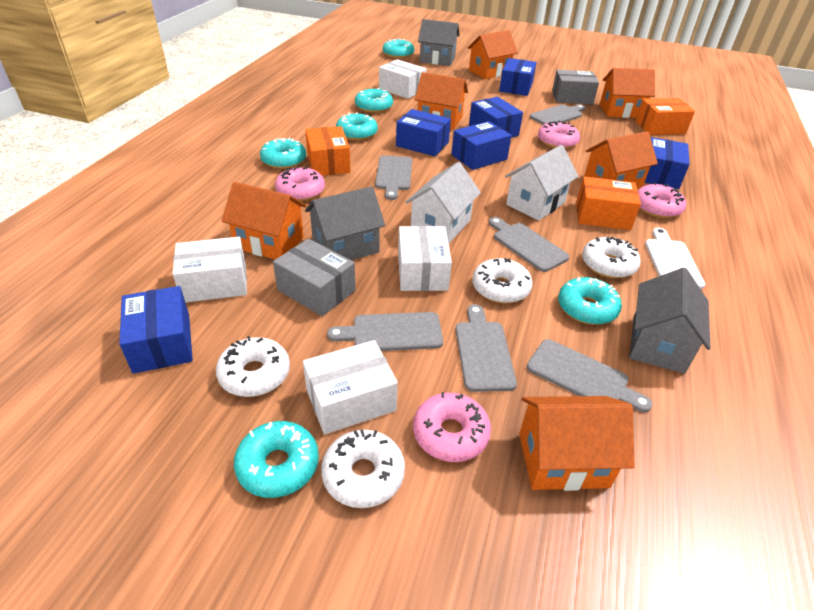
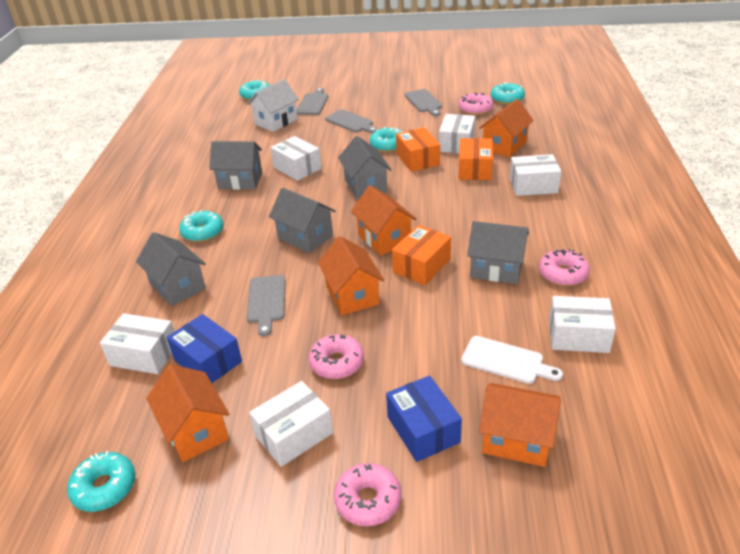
blue box: 6 -> 2
grey box: 2 -> 0
grey cutting board: 6 -> 4
grey house: 3 -> 5
orange house: 6 -> 5
turquoise donut: 6 -> 5
white box: 4 -> 6
white donut: 4 -> 0
white house: 2 -> 1

